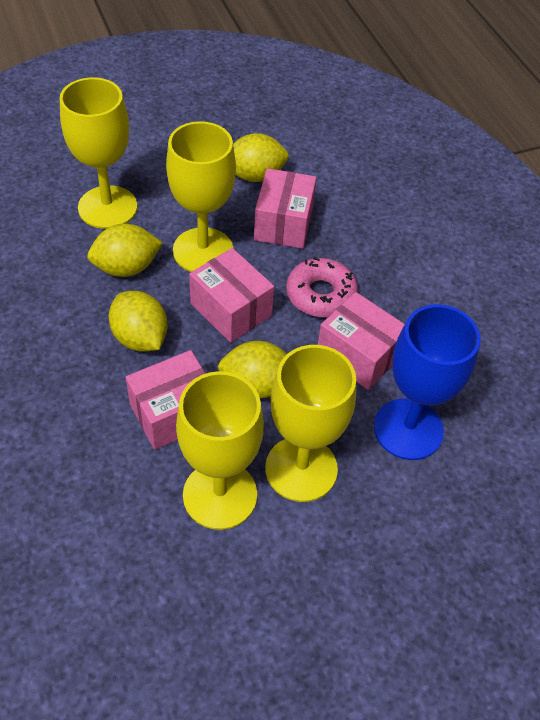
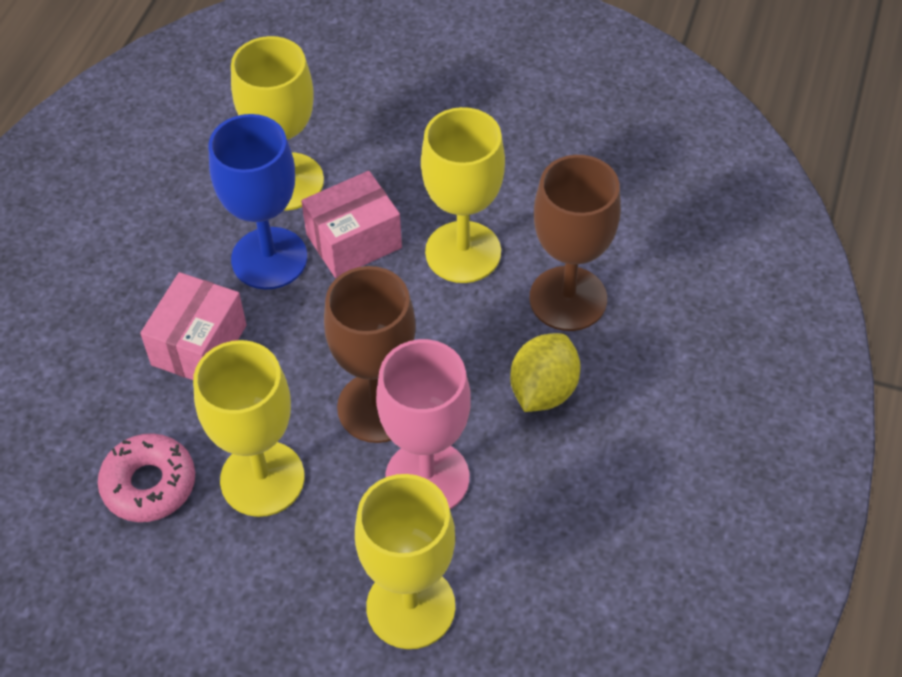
brown goblet: 0 -> 2
pink box: 4 -> 2
pink goblet: 0 -> 1
yellow lemon: 4 -> 1

